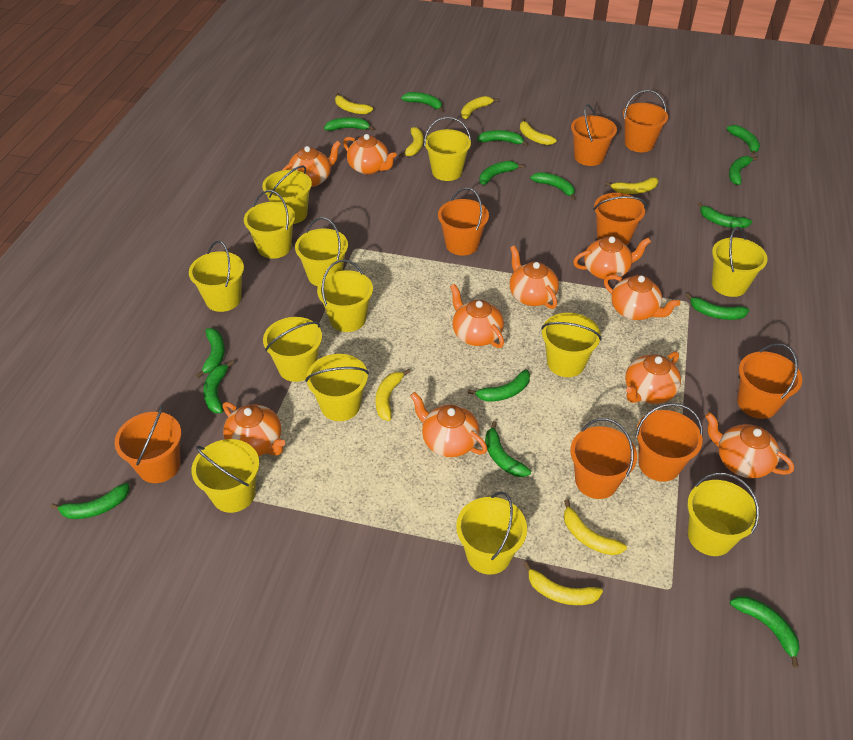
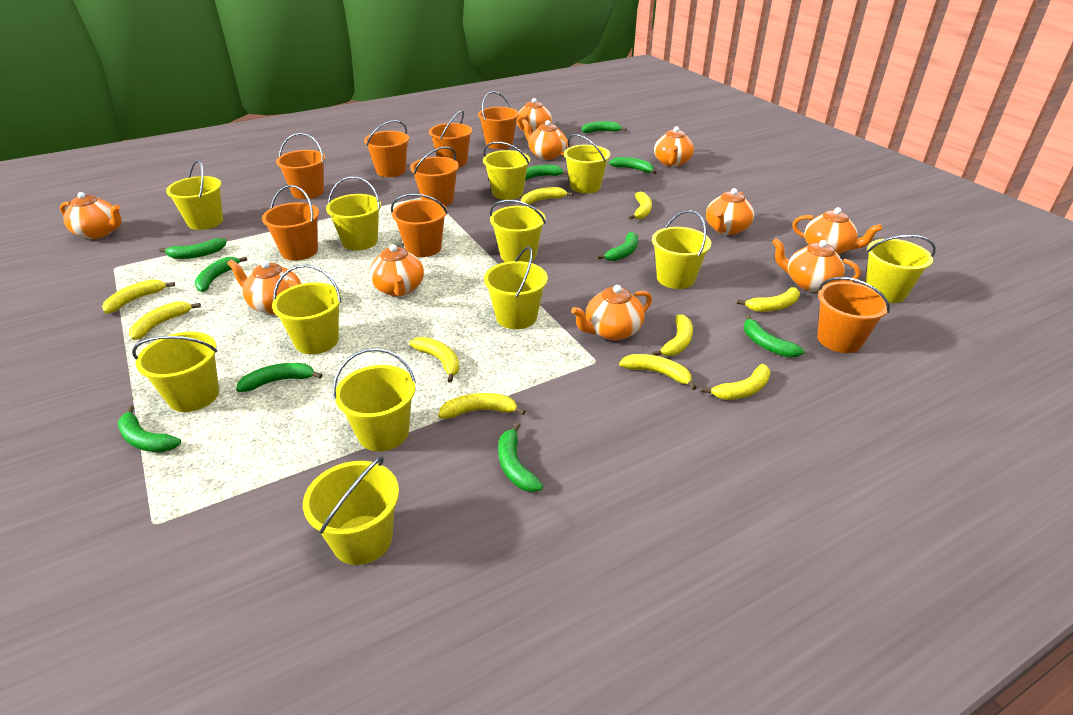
green banana: 15 -> 10
yellow banana: 8 -> 10
yellow bucket: 13 -> 12

